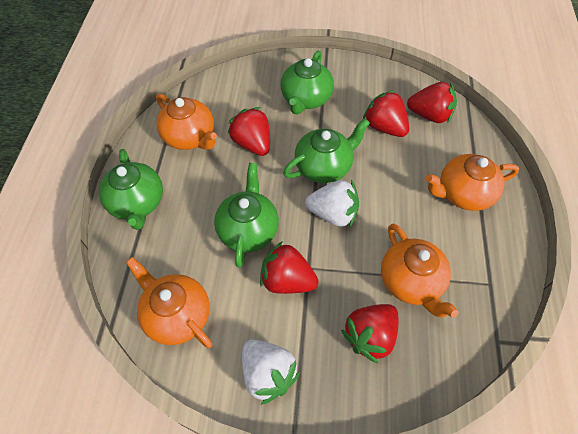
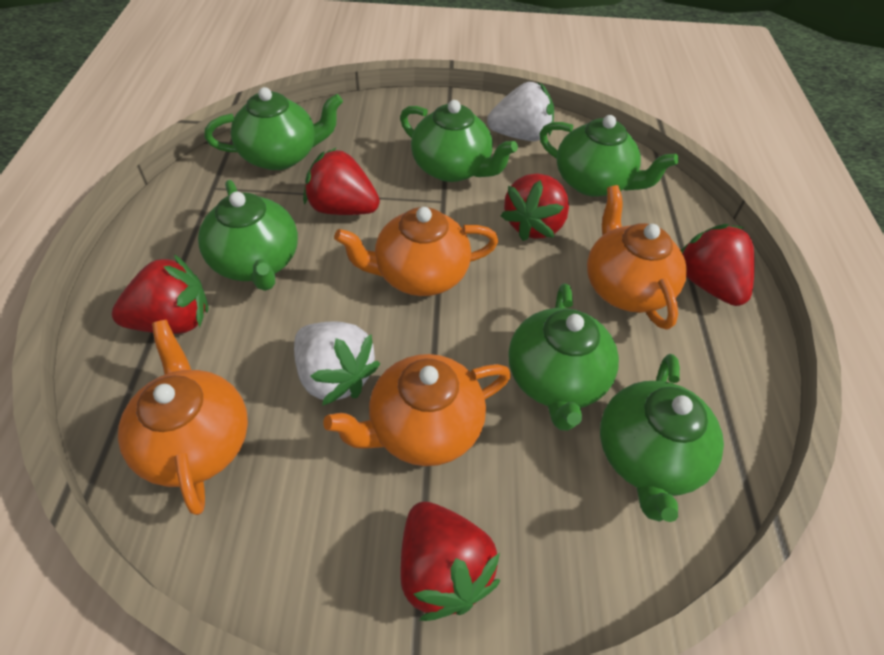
green teapot: 4 -> 6

